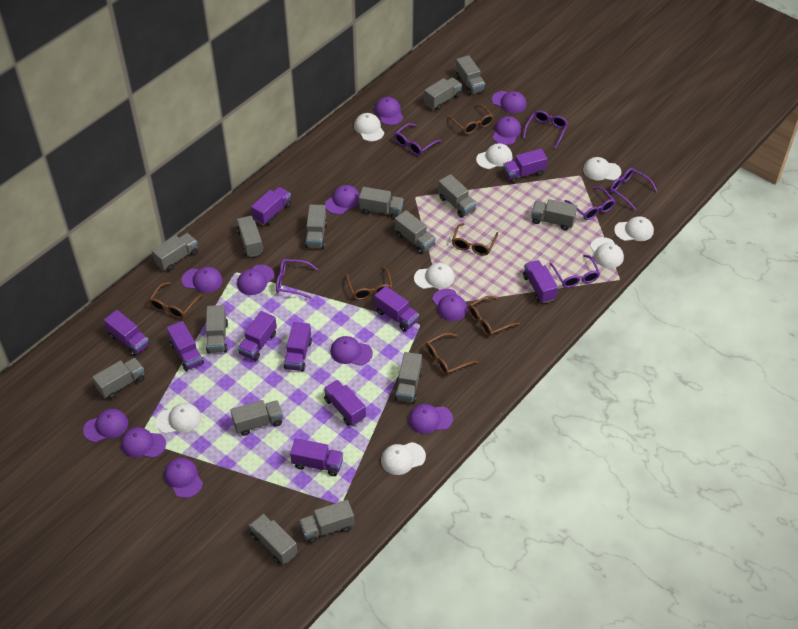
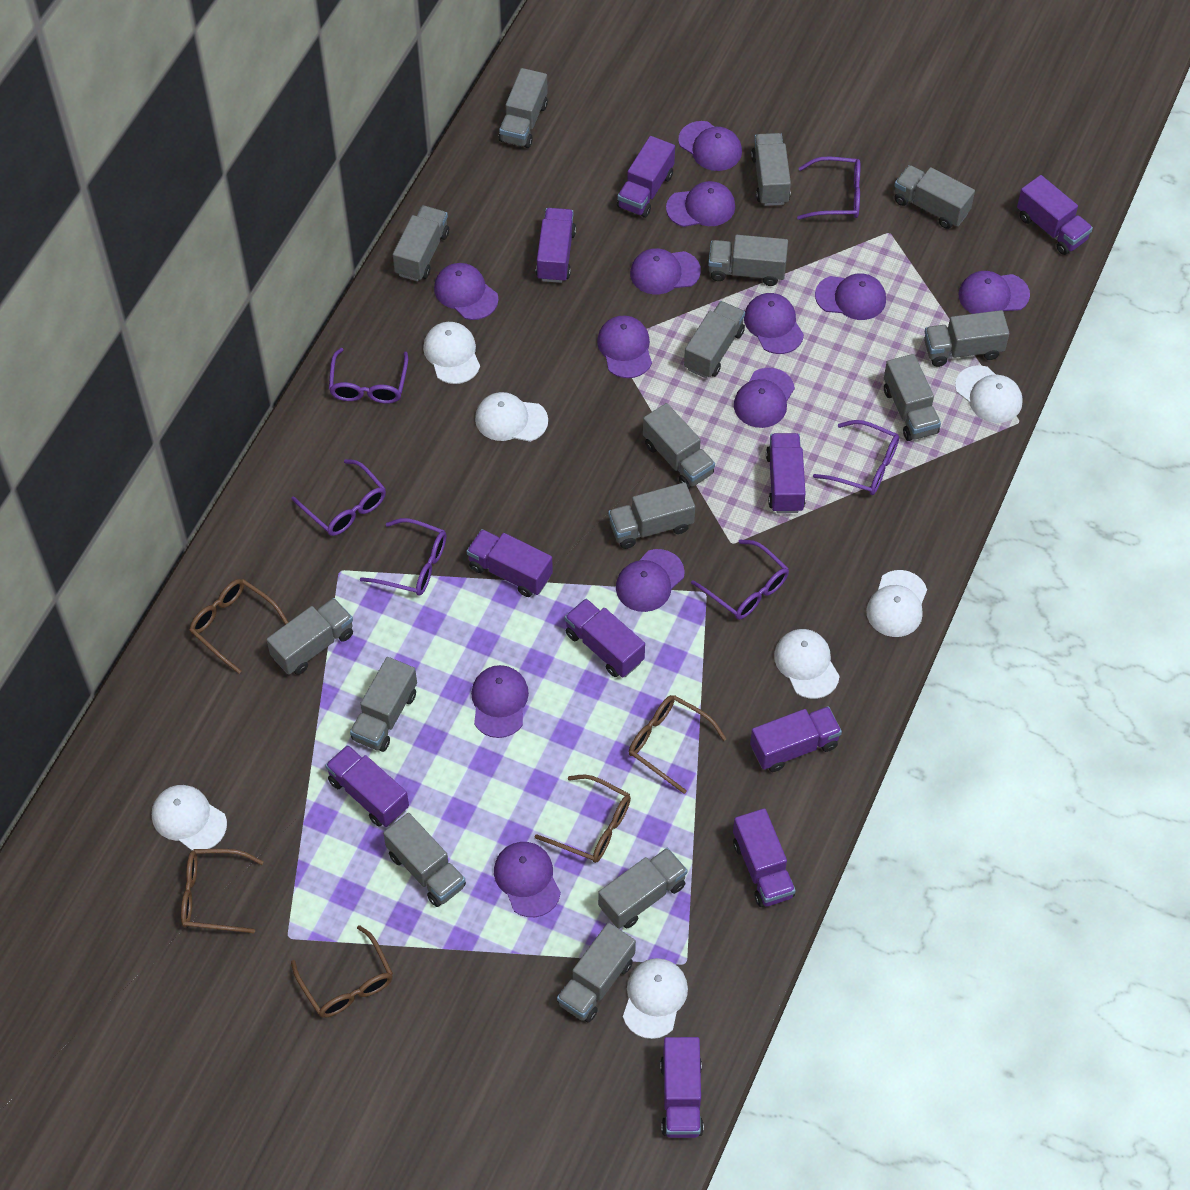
brown glasses: 6 -> 5
white cap: 8 -> 7

